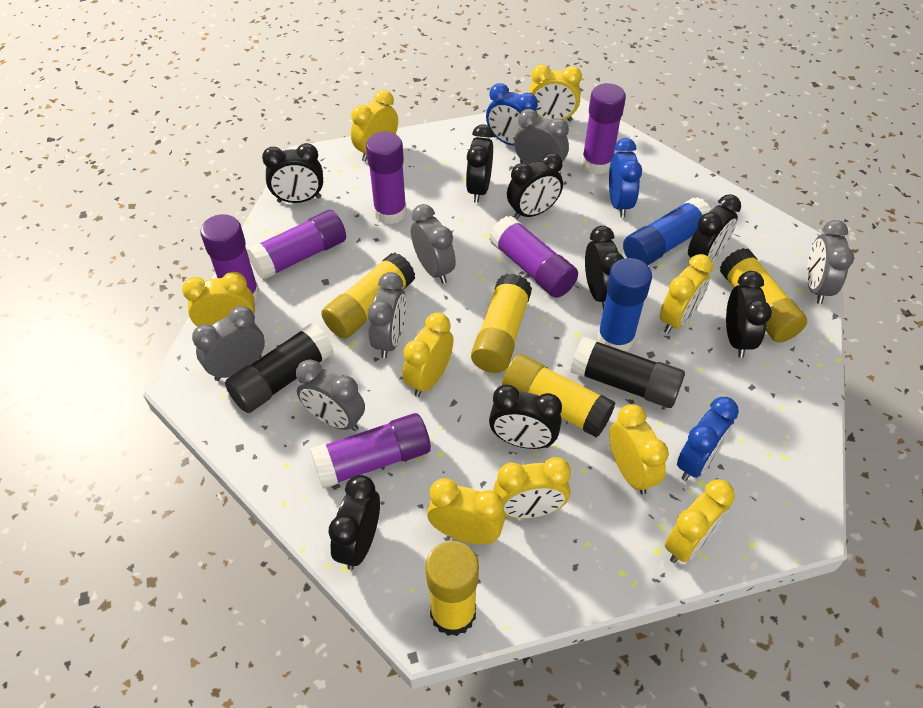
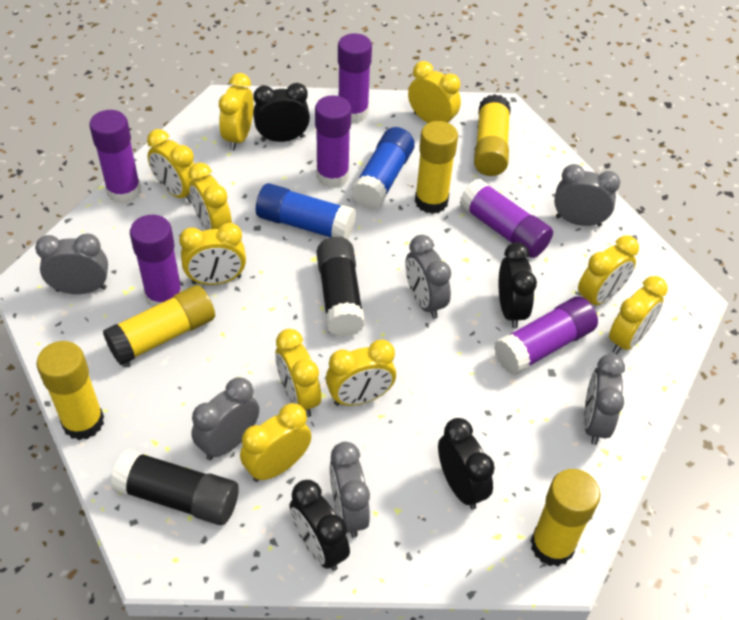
black clock: 8 -> 4
blue clock: 3 -> 0
yellow clock: 9 -> 10

